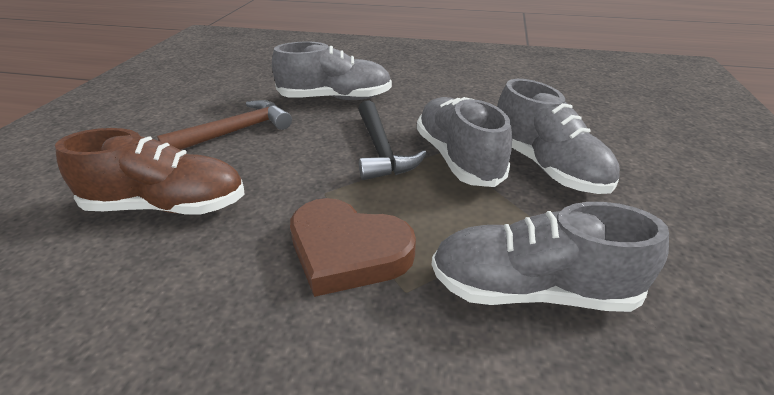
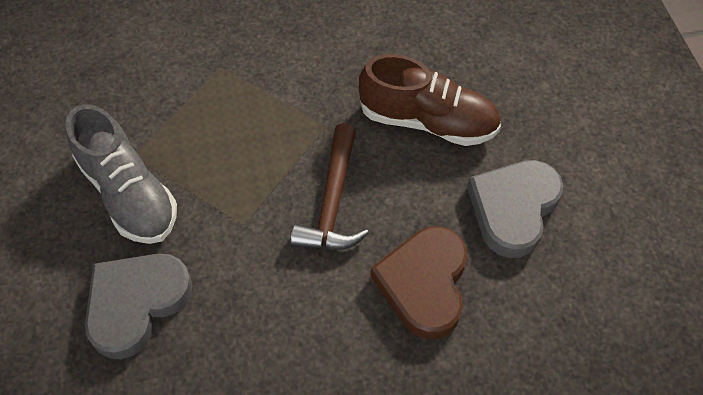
black hammer: 1 -> 0
grey heart: 0 -> 2
grey shoe: 4 -> 1

